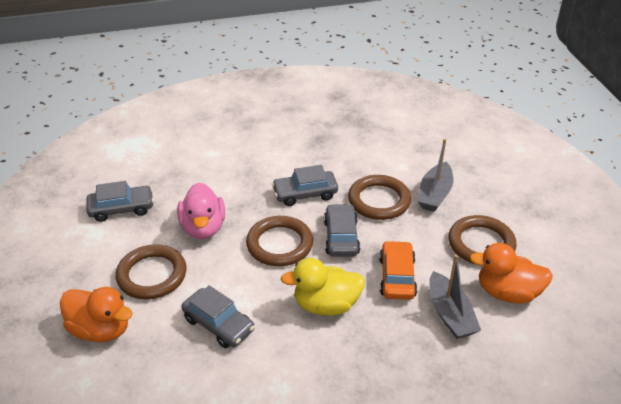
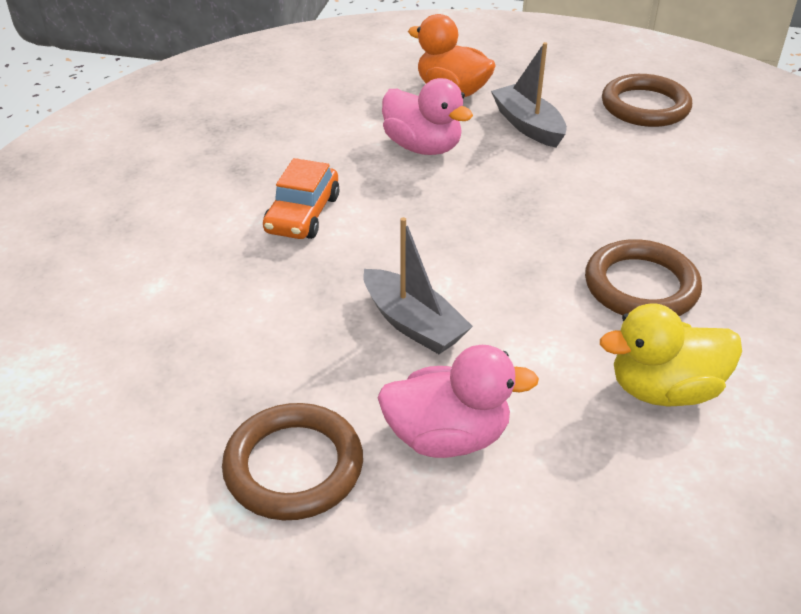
brown ring: 4 -> 3
grey car: 4 -> 0
orange duck: 2 -> 1
pink duck: 1 -> 2

